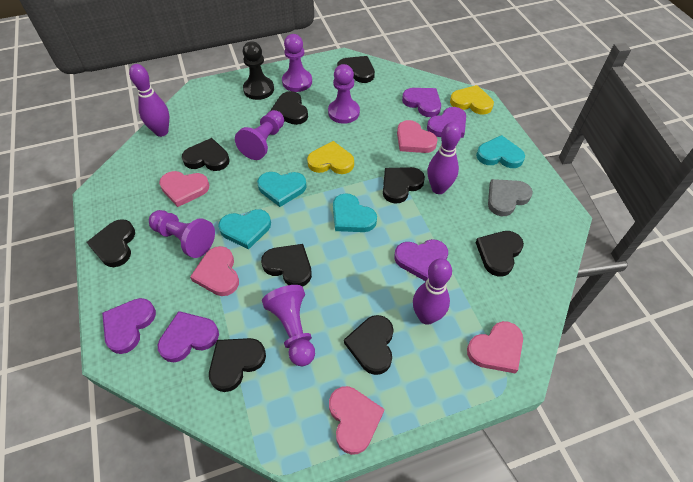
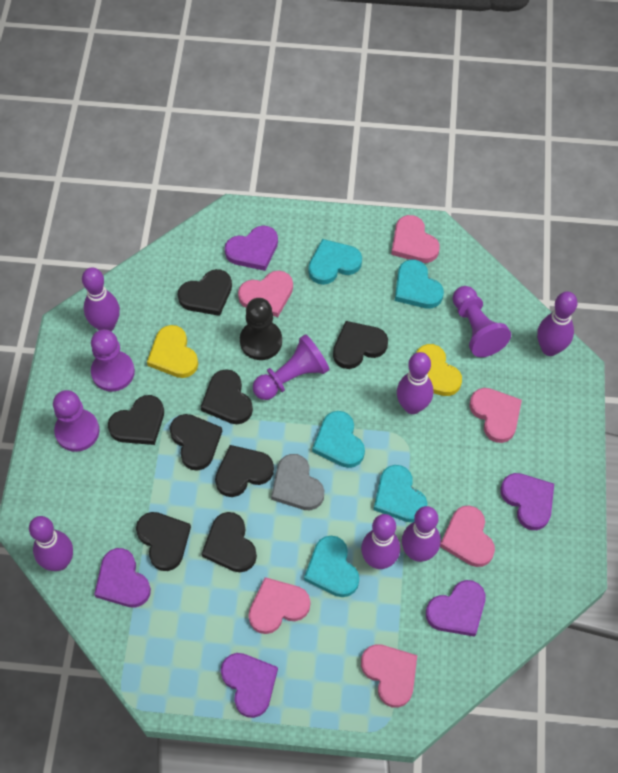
black heart: 9 -> 8
pink heart: 5 -> 6
purple bowling pin: 3 -> 6
purple pawn: 5 -> 4
turquoise heart: 4 -> 5

